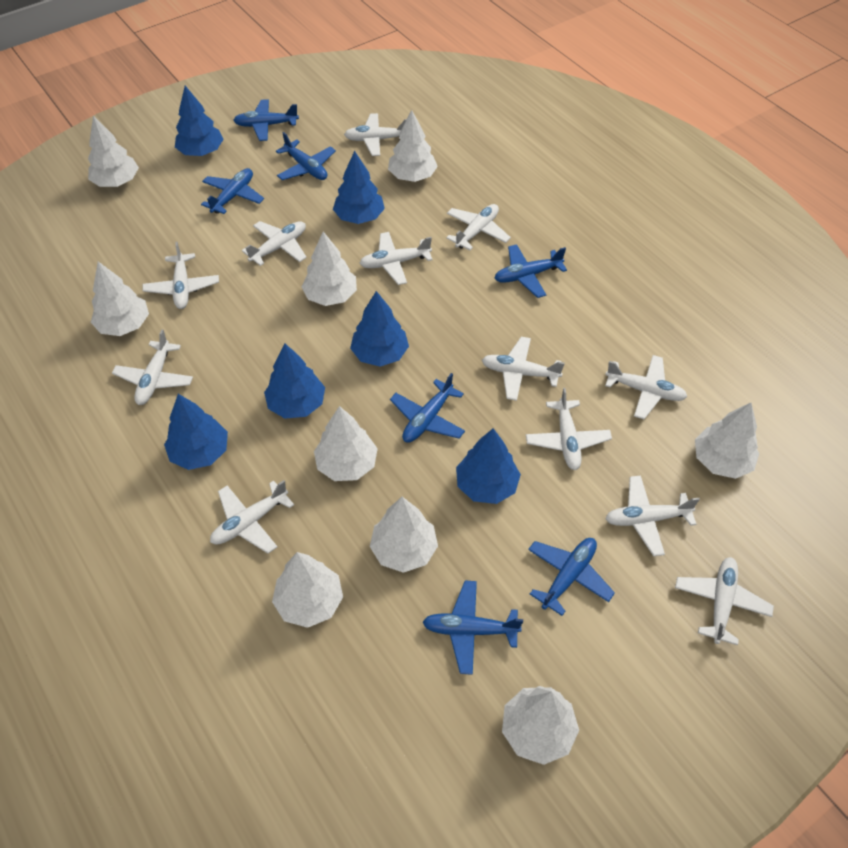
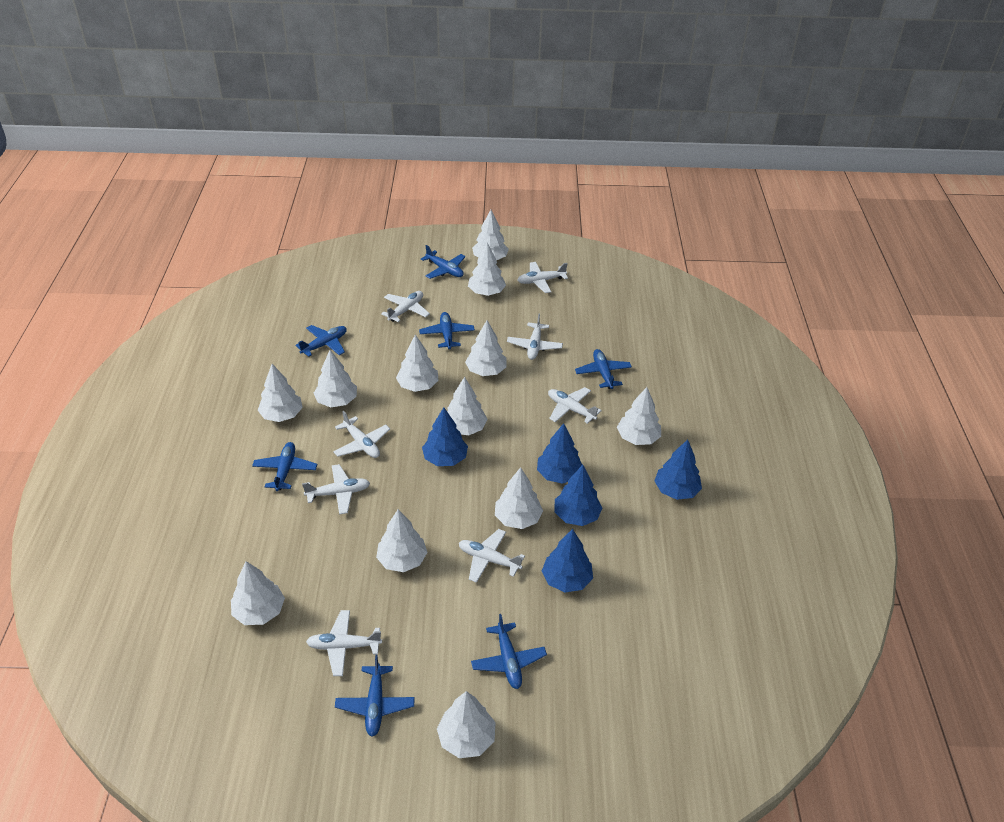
blue tree: 6 -> 5
white plane: 12 -> 8
white tree: 9 -> 12

